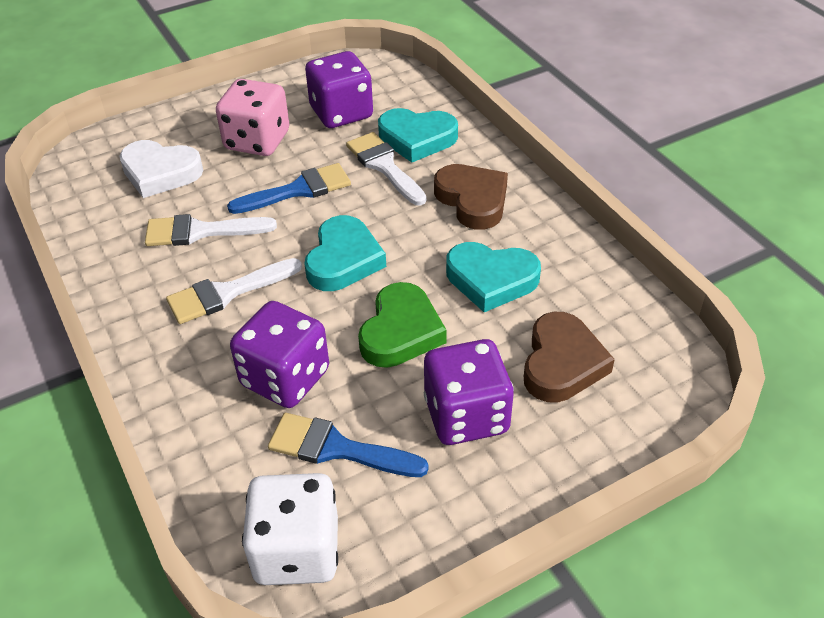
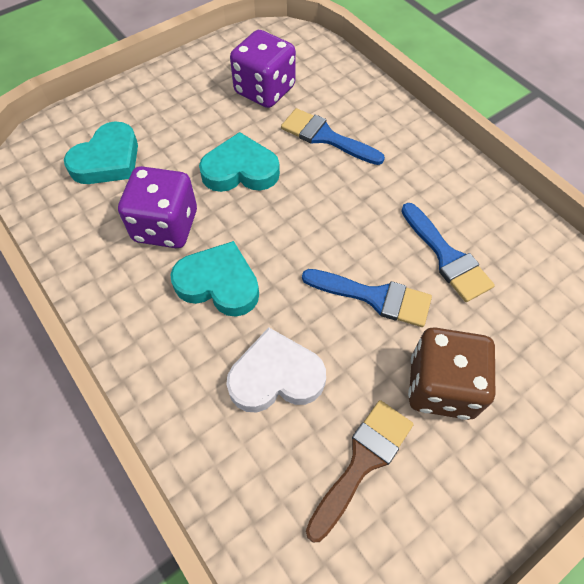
blue brush: 2 -> 3
brown brush: 0 -> 1
brown dice: 0 -> 1
brown heart: 2 -> 0
green heart: 1 -> 0
pink dice: 1 -> 0
purple dice: 3 -> 2
white brush: 3 -> 0
white dice: 1 -> 0

